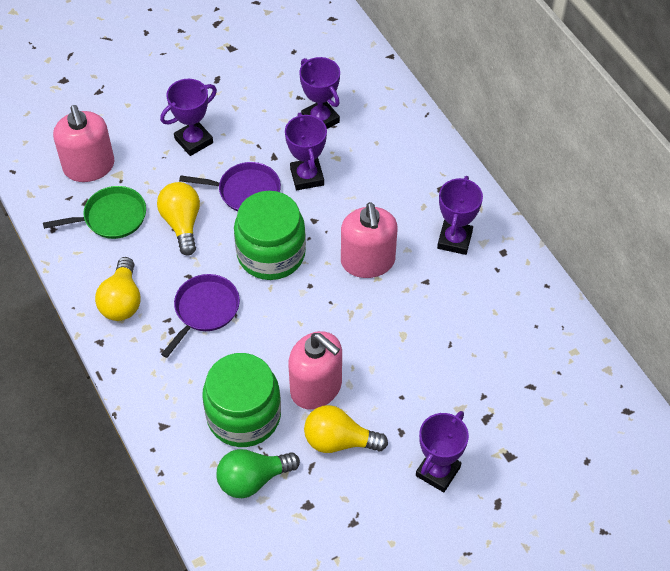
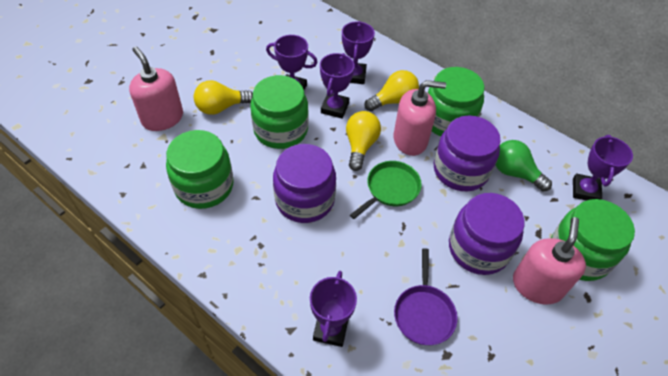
green jar: 2 -> 4
purple jar: 0 -> 3
purple pan: 2 -> 1

